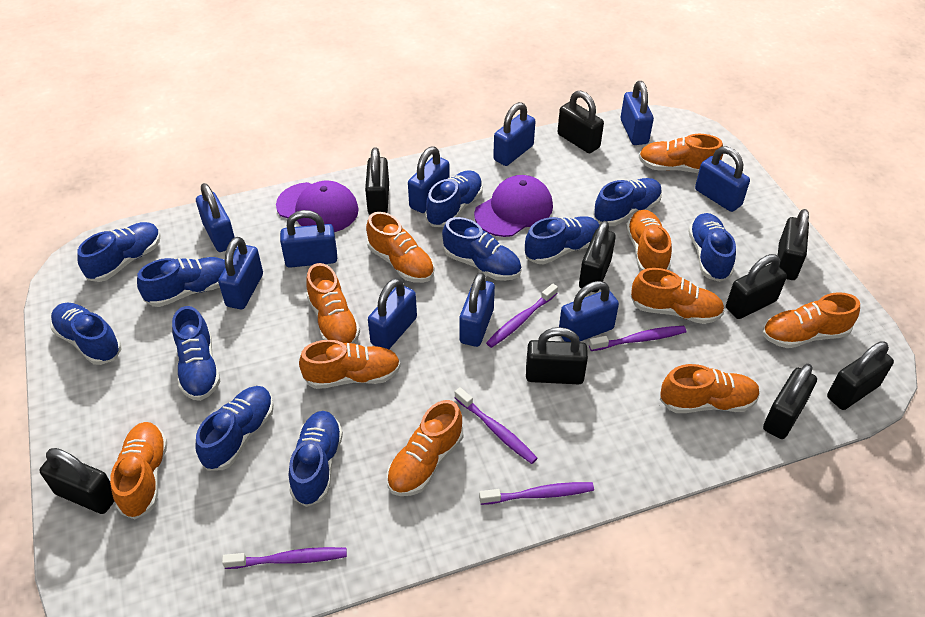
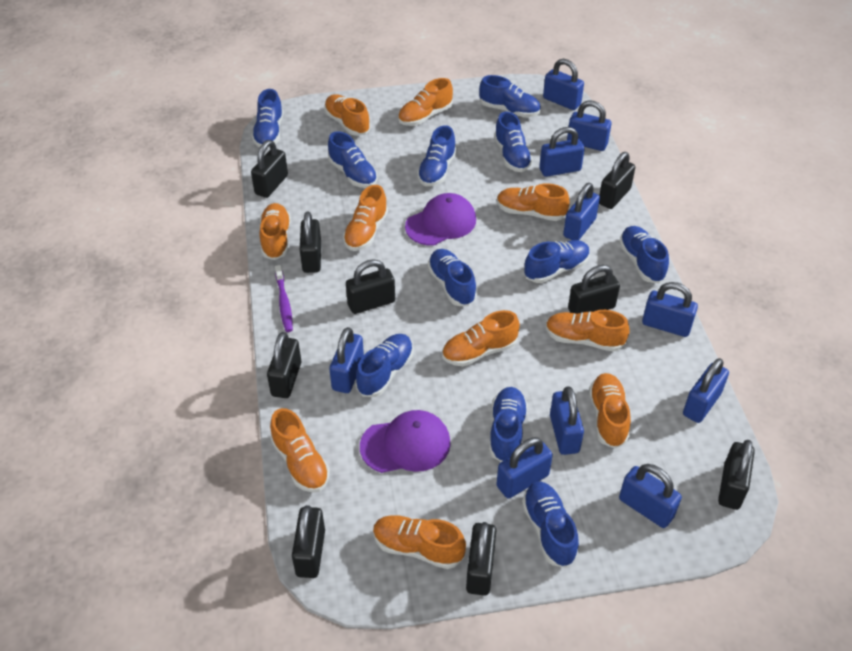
purple toothbrush: 5 -> 1

